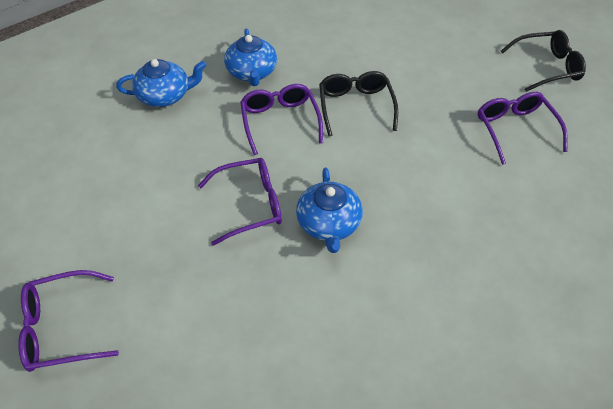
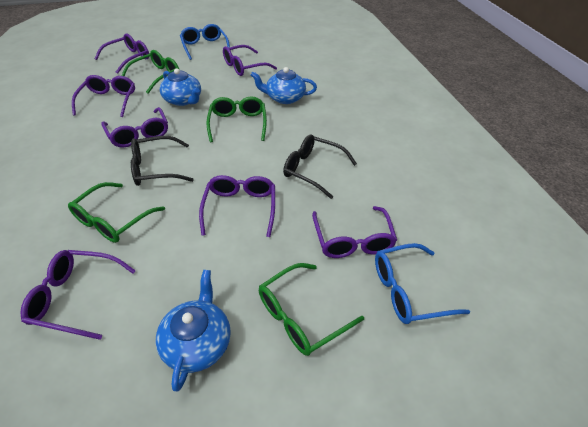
blue glasses: 0 -> 2
green glasses: 0 -> 4
purple glasses: 4 -> 7

